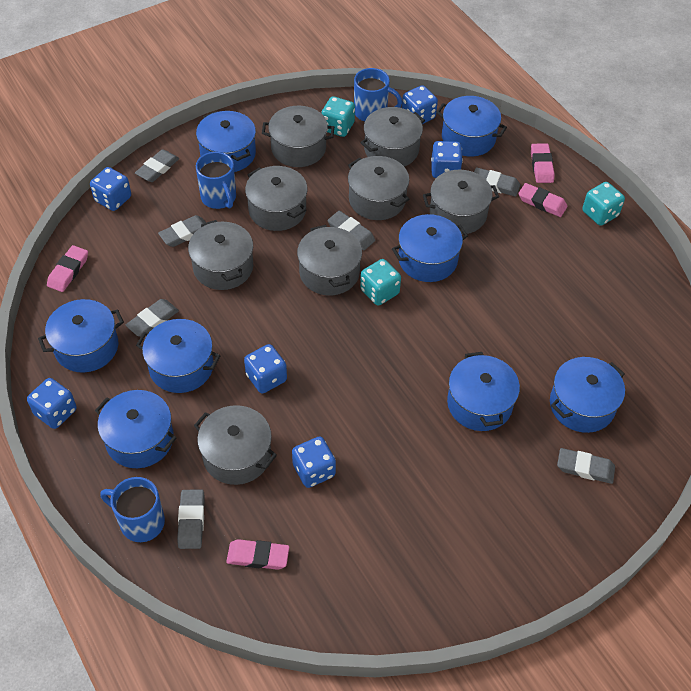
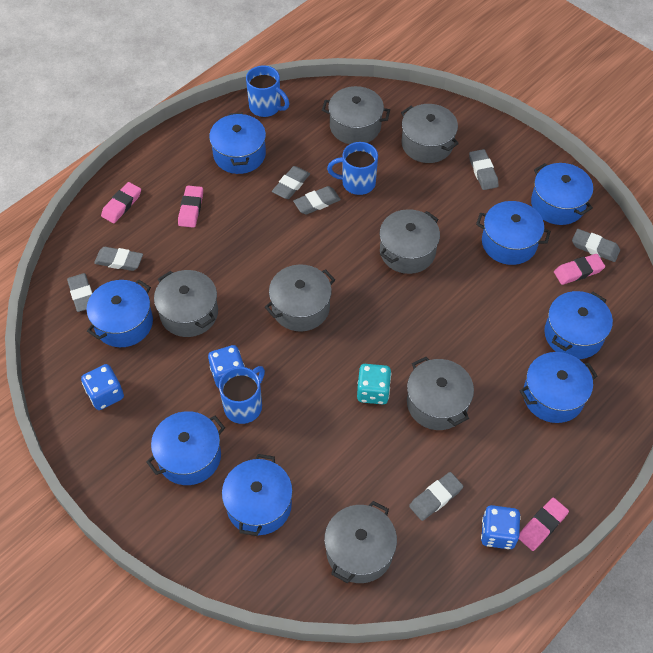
blue dice: 6 -> 3
grey pot: 8 -> 7
turquoise dice: 3 -> 1

